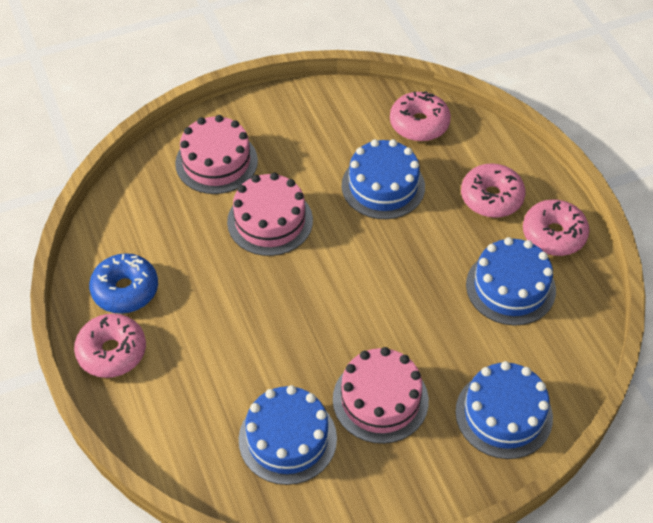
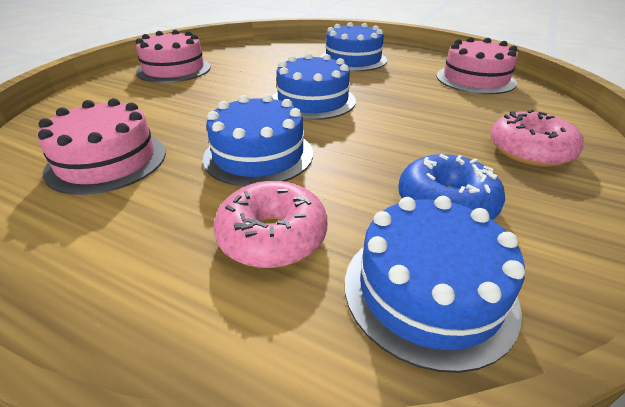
pink donut: 4 -> 2

